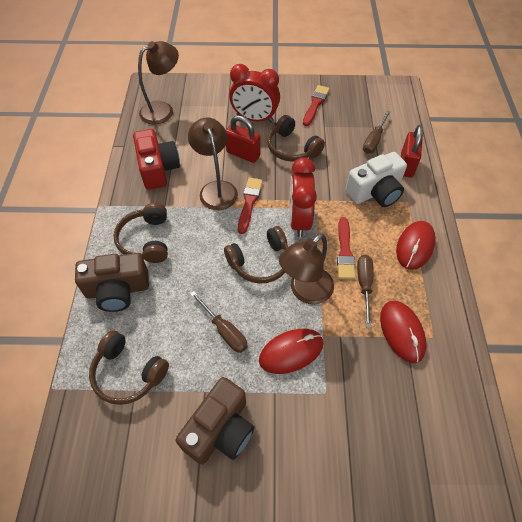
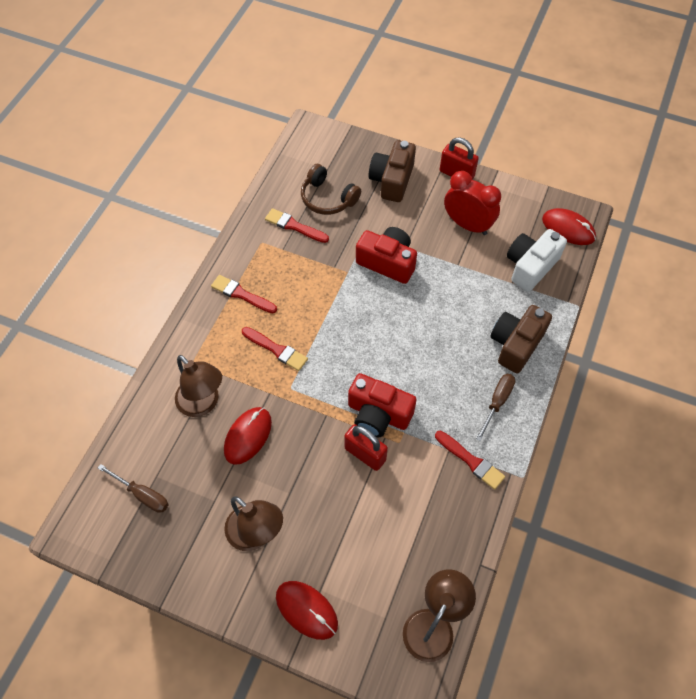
brown headphones: 4 -> 1
brown screwdriver: 3 -> 2
red brush: 3 -> 4
red camera: 1 -> 2
red clock: 2 -> 1

